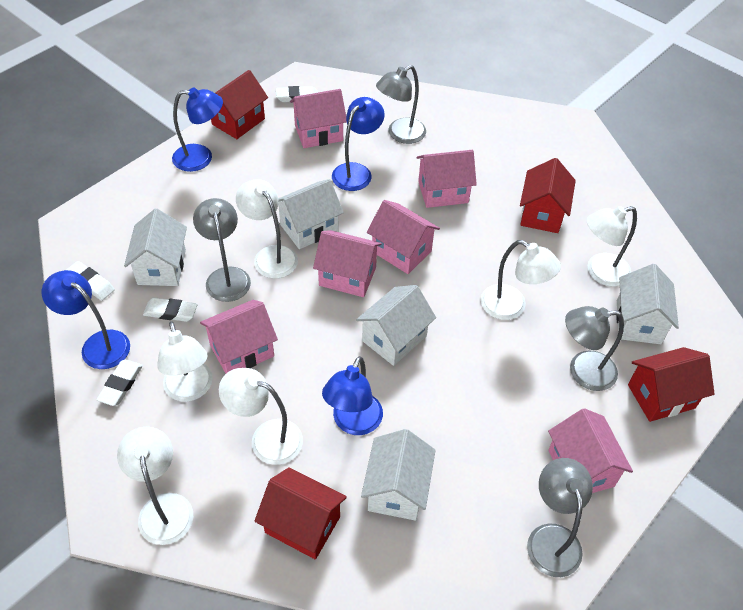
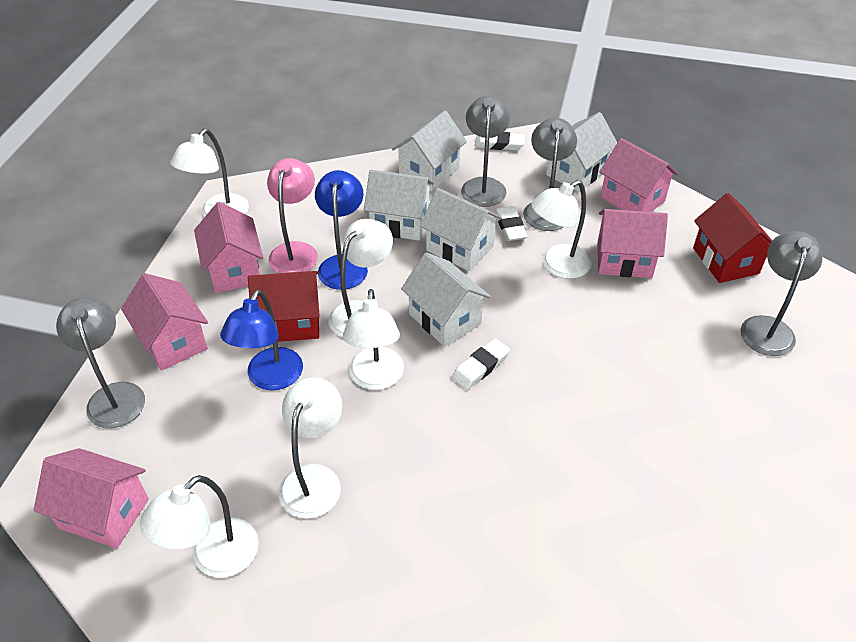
blue lamp: 4 -> 2
pink house: 6 -> 5
pink lamp: 0 -> 1
red house: 4 -> 2
white eraser: 4 -> 3

